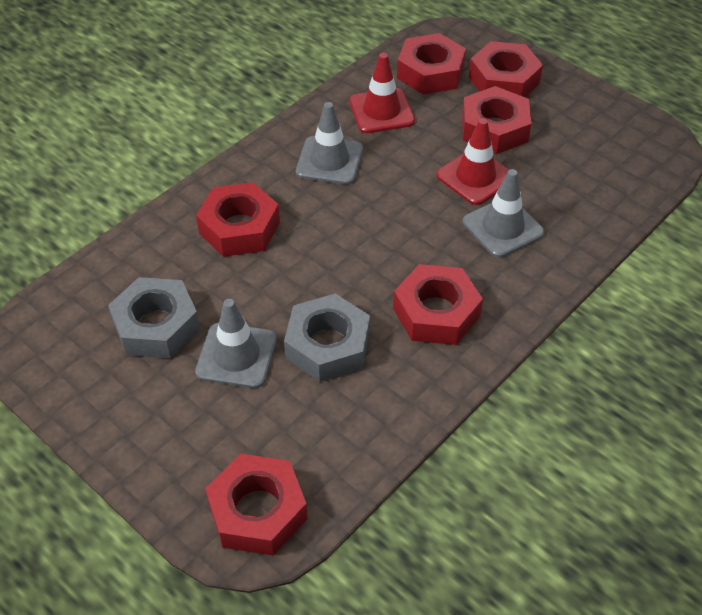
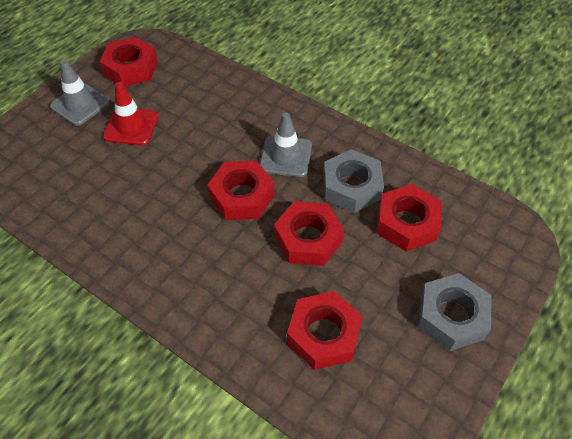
grey traffic cone: 3 -> 2
red nut: 6 -> 5
red traffic cone: 2 -> 1

